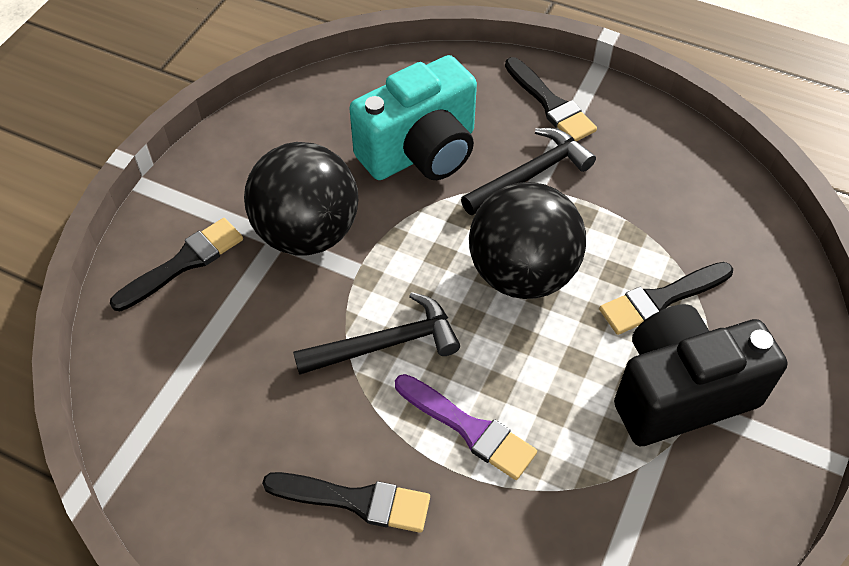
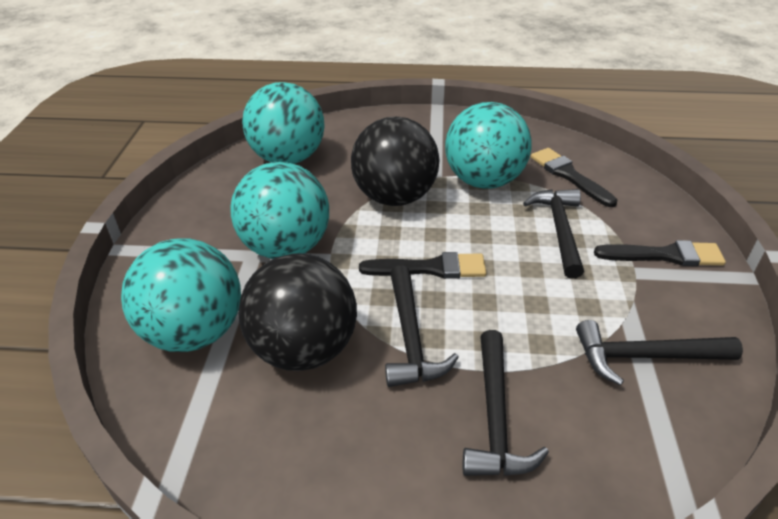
black brush: 4 -> 3
black camera: 1 -> 0
black hammer: 2 -> 4
purple brush: 1 -> 0
turquoise ball: 0 -> 4
turquoise camera: 1 -> 0

